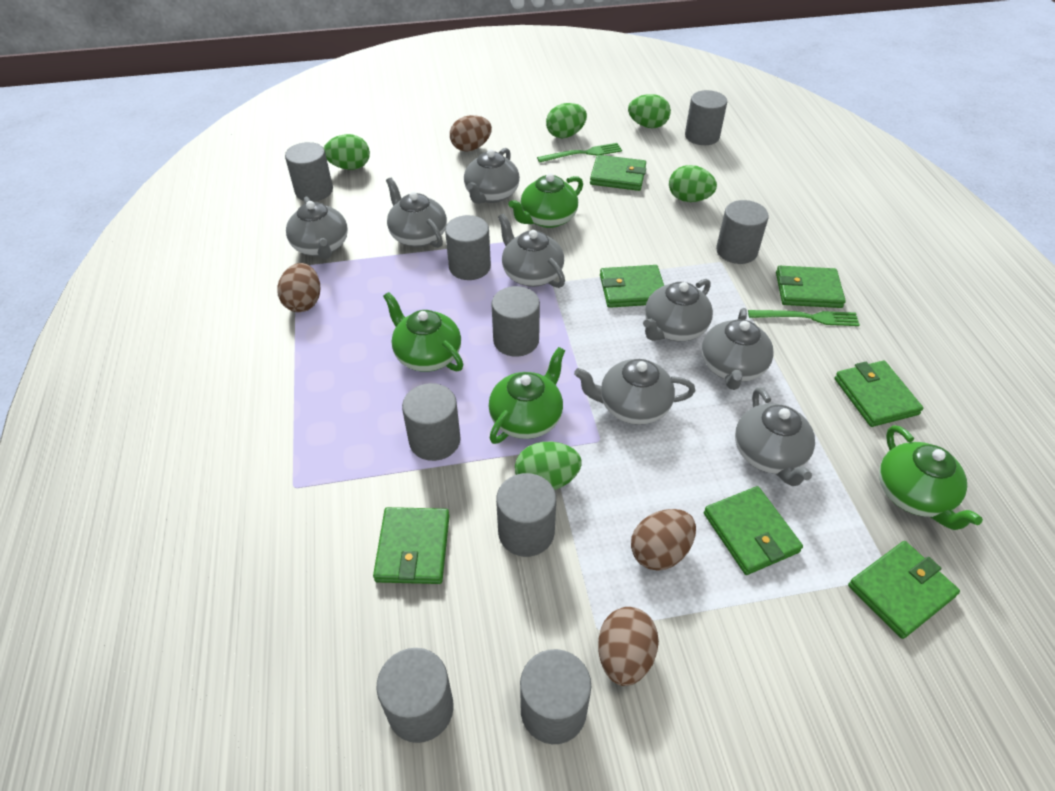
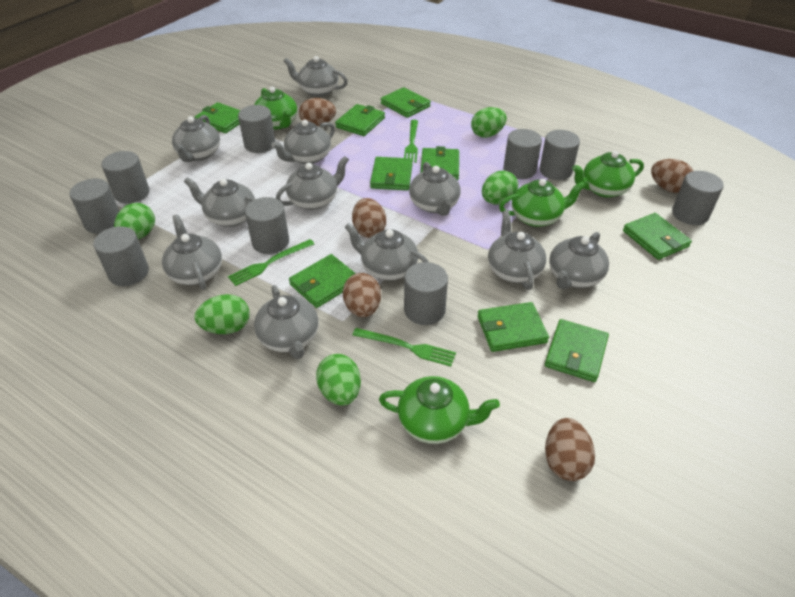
brown egg: 4 -> 5
green fork: 2 -> 3
green wallet: 7 -> 9
grey teapot: 8 -> 11

